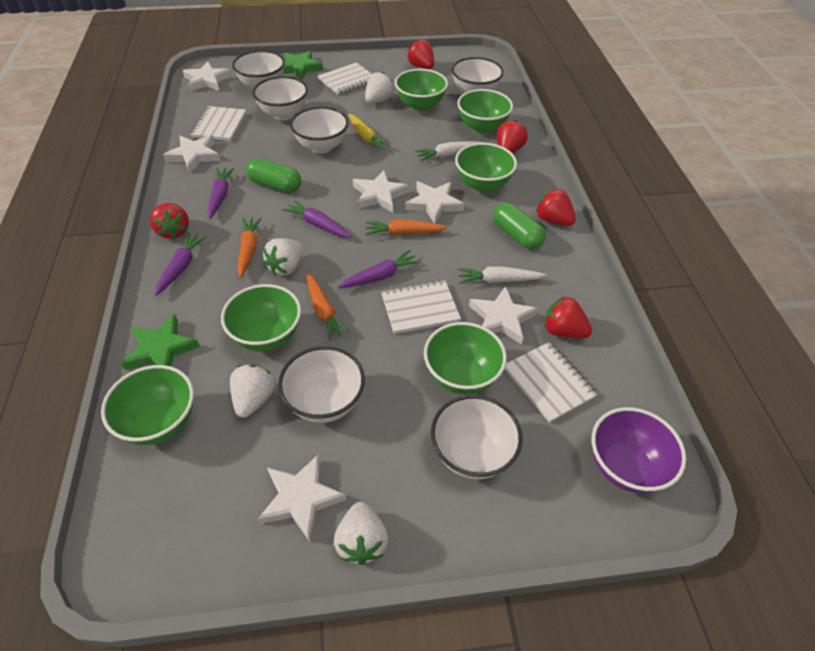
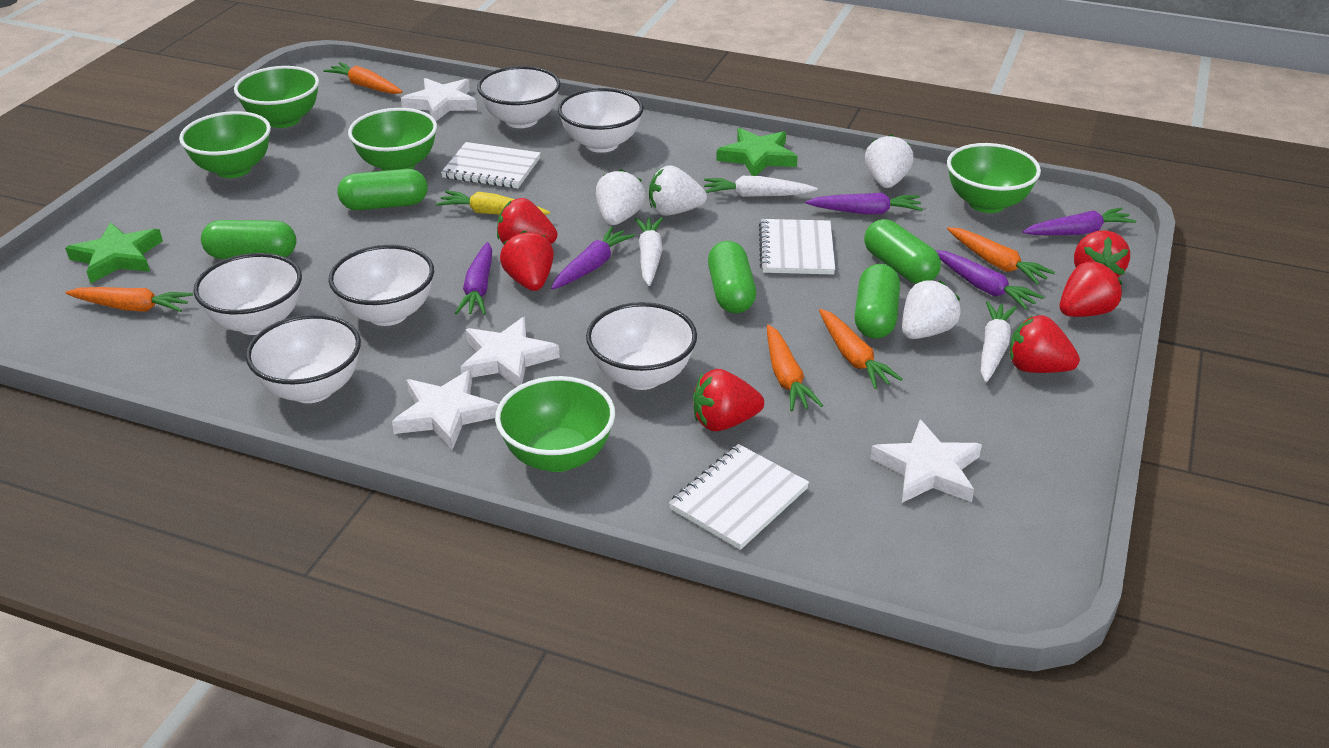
green bowl: 6 -> 5
green capsule: 2 -> 5
orange carrot: 3 -> 5
purple bowl: 1 -> 0
purple carrot: 4 -> 5
red strawberry: 5 -> 6
white carrot: 2 -> 3
white notebook: 4 -> 3
white star: 6 -> 4

